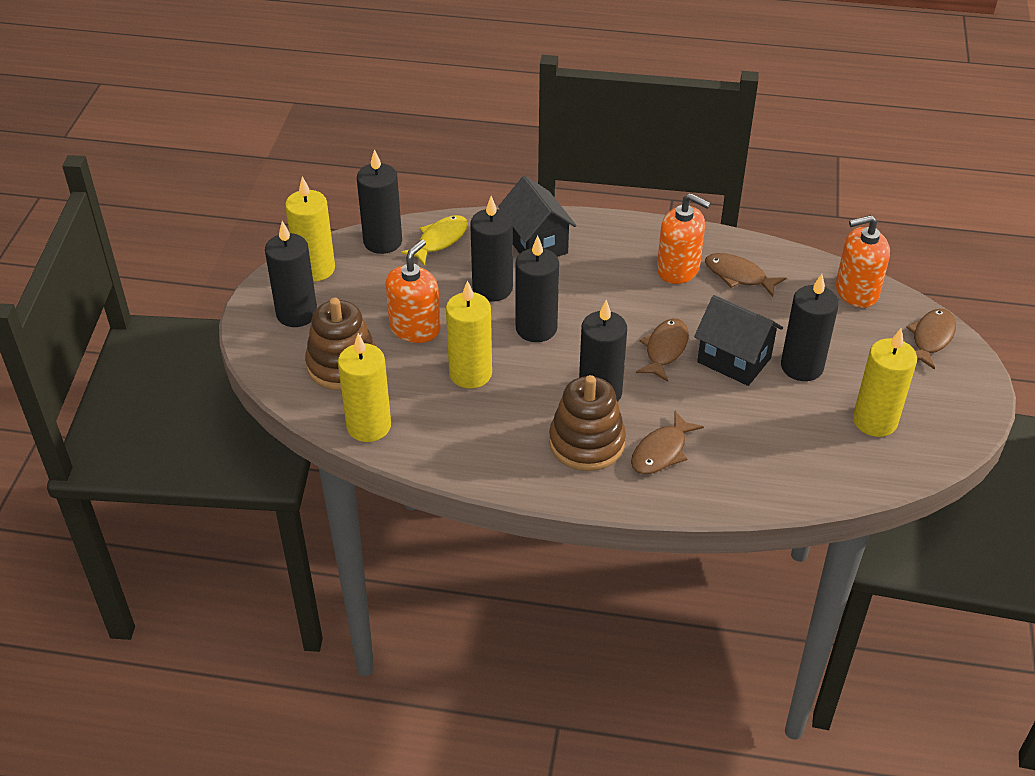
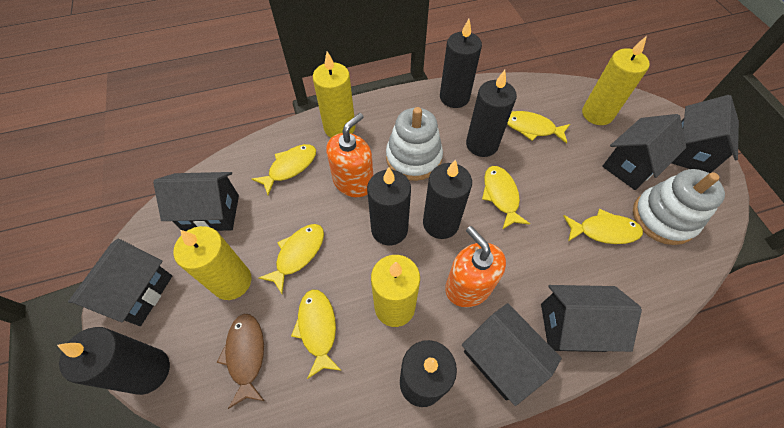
black house: 2 -> 6
brown fish: 4 -> 1
brown stacking toy: 2 -> 0
orange soap dispenser: 3 -> 2
white stacking toy: 0 -> 2
yellow fish: 1 -> 6

